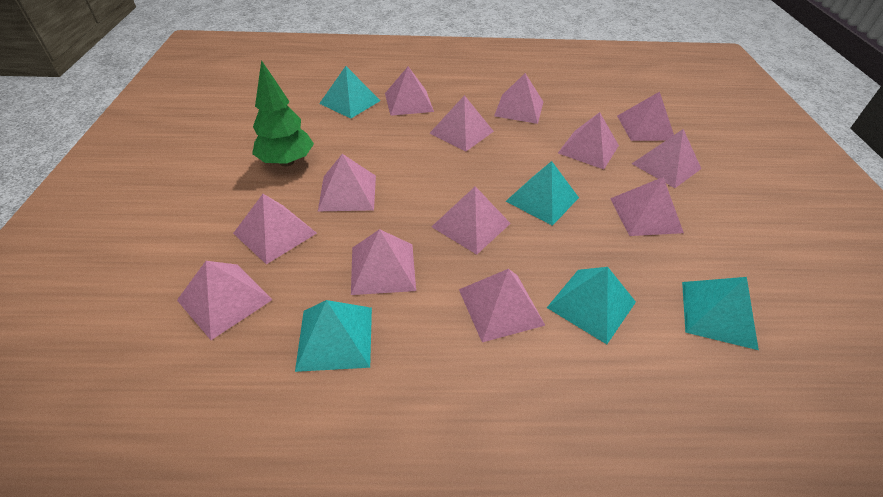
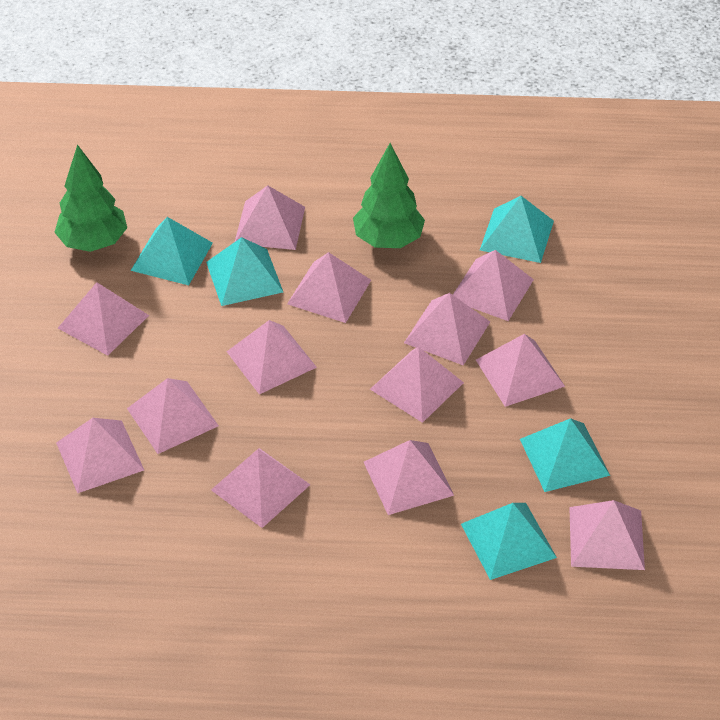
green tree: 1 -> 2

